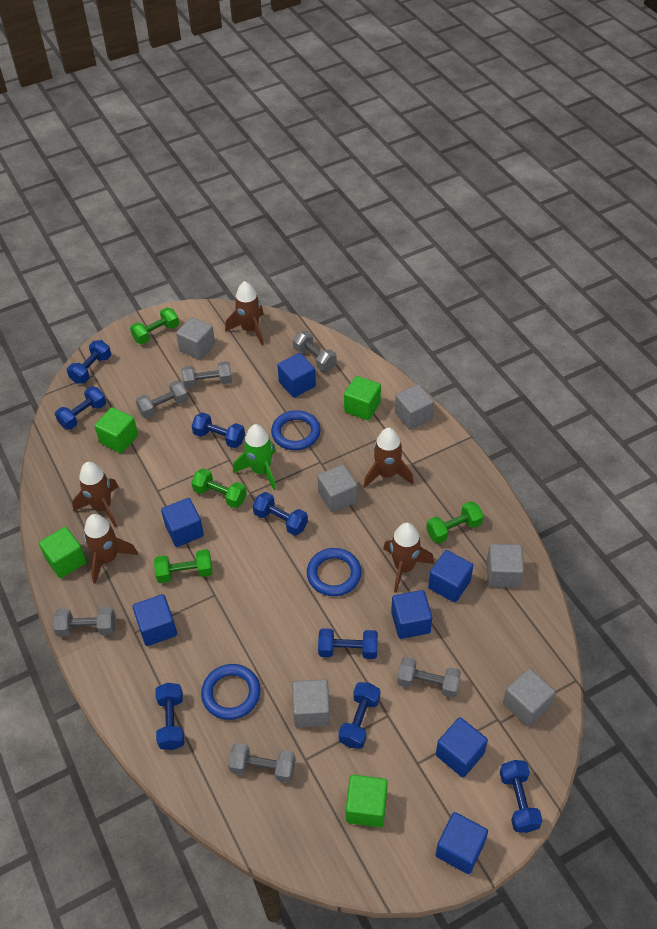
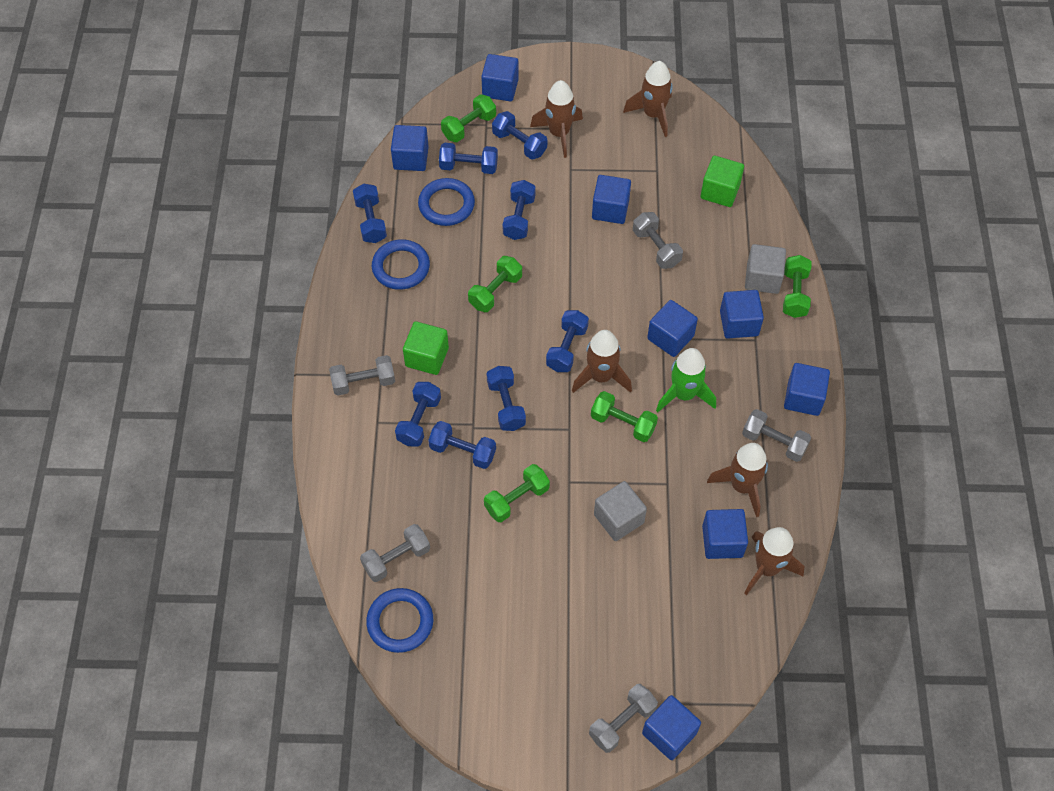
blue cube: 7 -> 8
green cube: 4 -> 2
green dumbbell: 4 -> 5
grey cube: 6 -> 2
grey dumbbell: 6 -> 5

